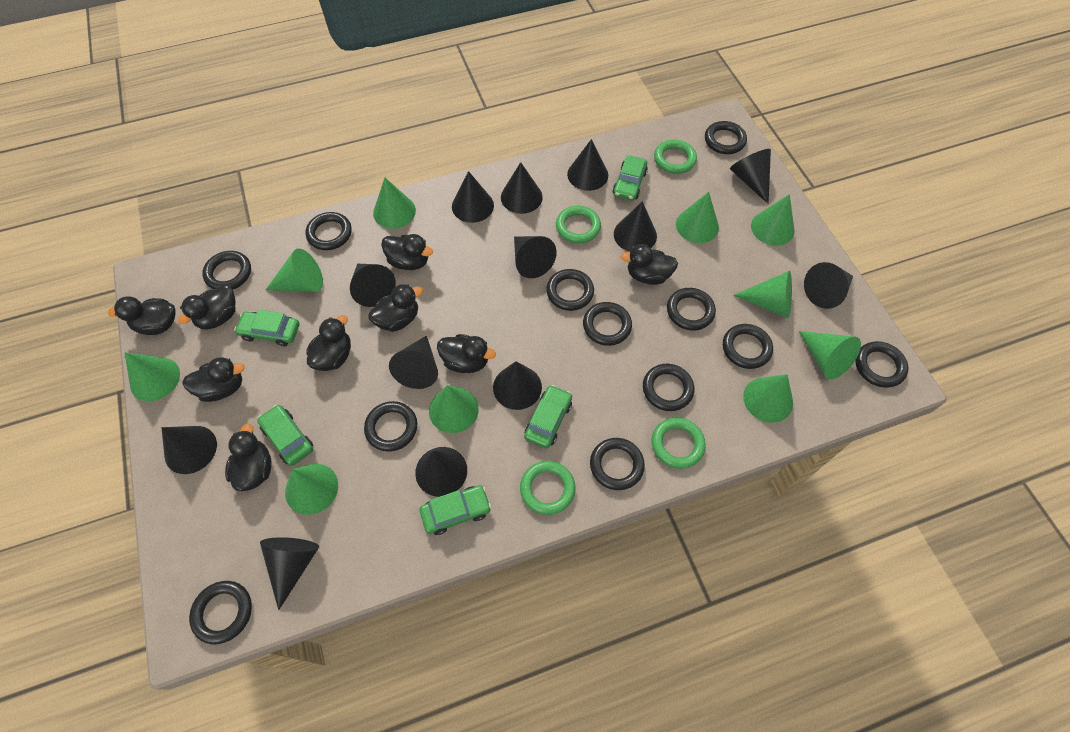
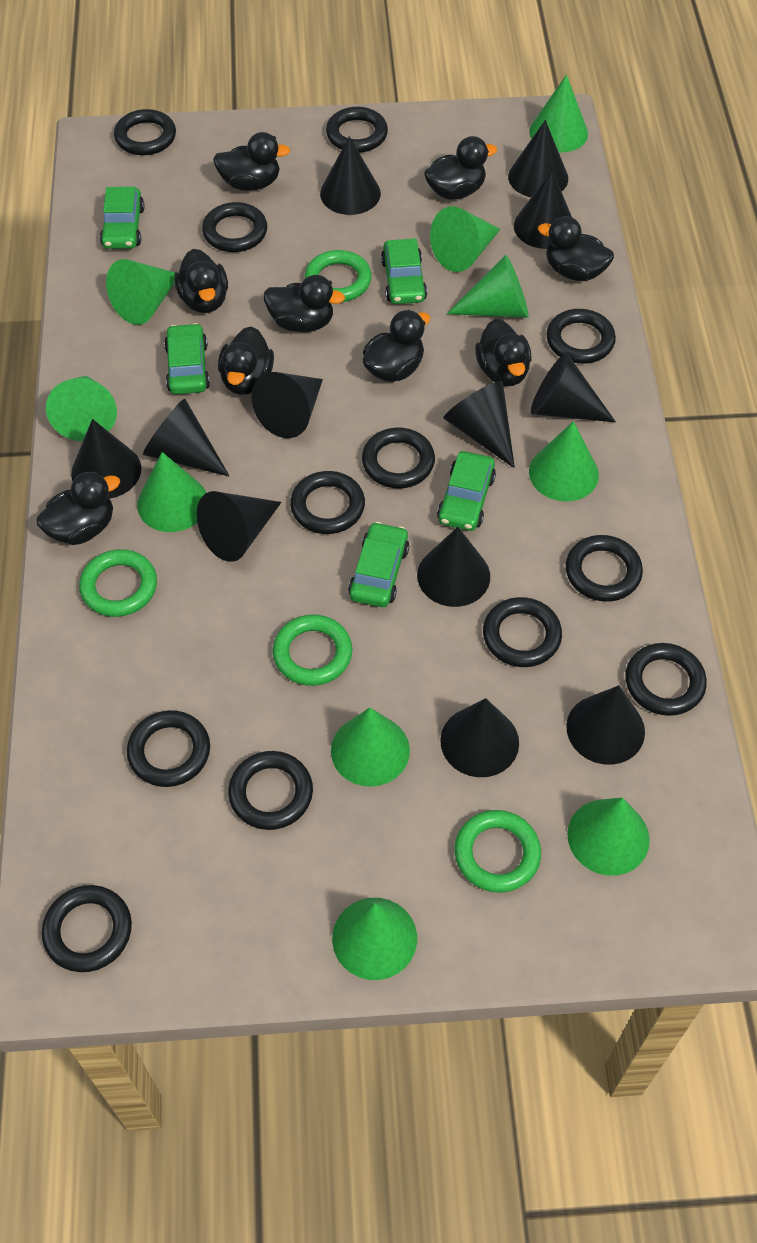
black cone: 13 -> 12

